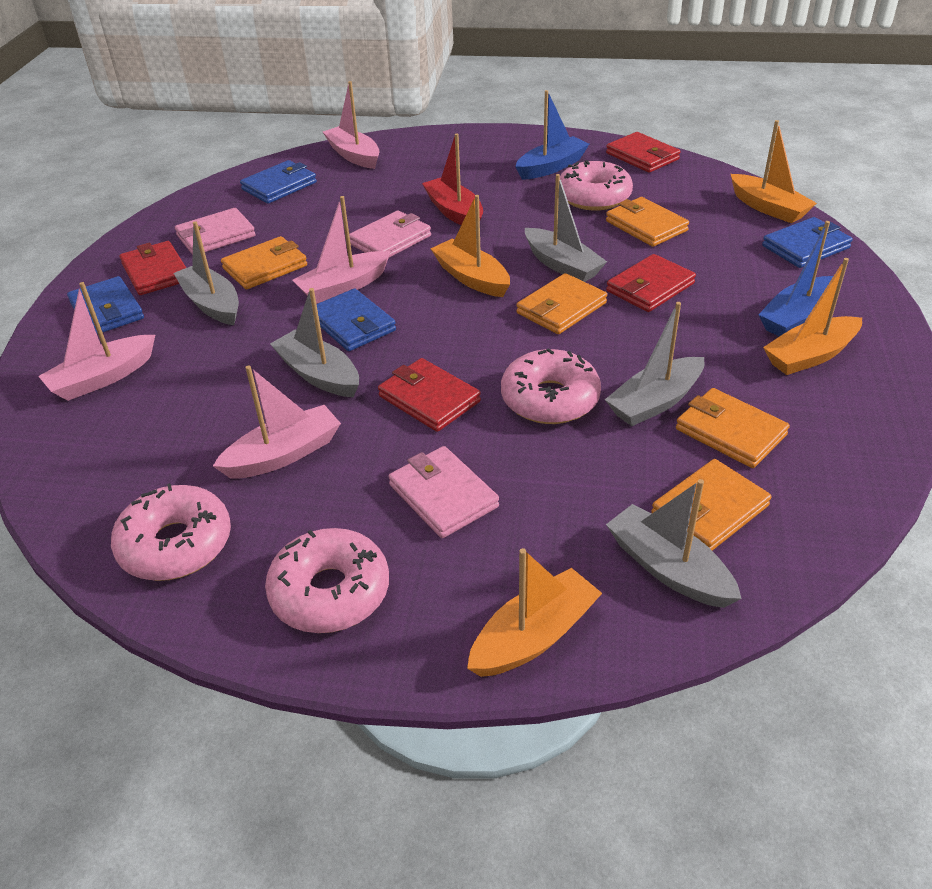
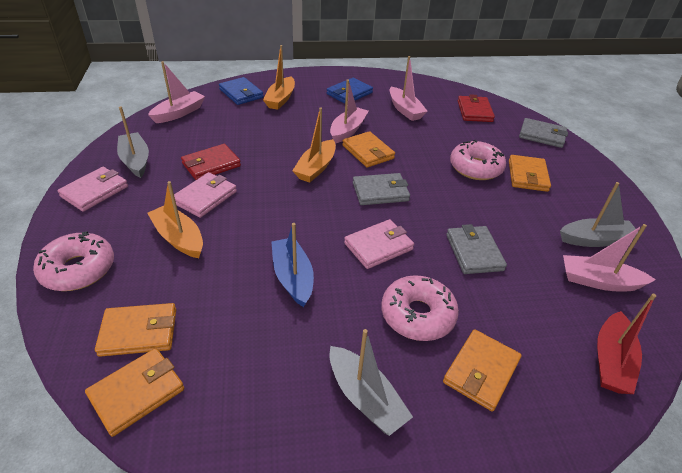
blue boat: 2 -> 1
blue wallet: 4 -> 2
grey boat: 5 -> 3
grey wallet: 0 -> 3
orange boat: 4 -> 3
pink donut: 4 -> 3
red wallet: 4 -> 2

